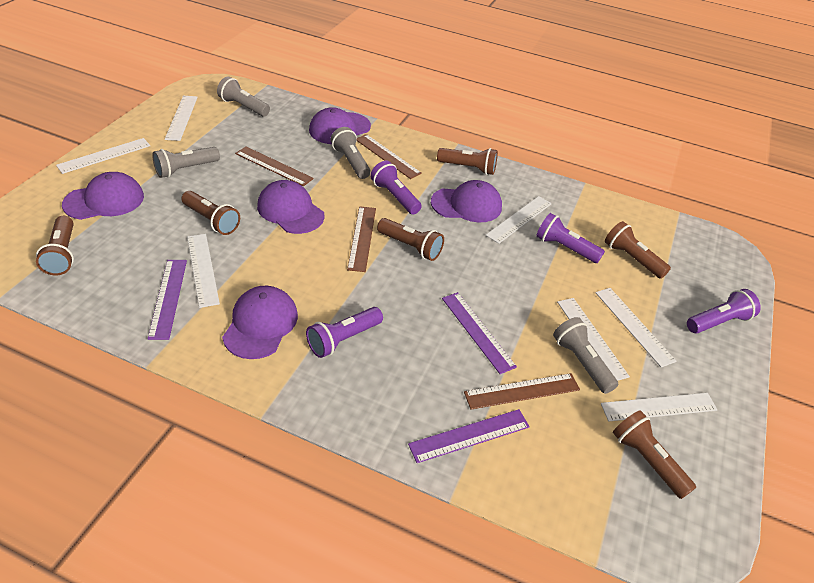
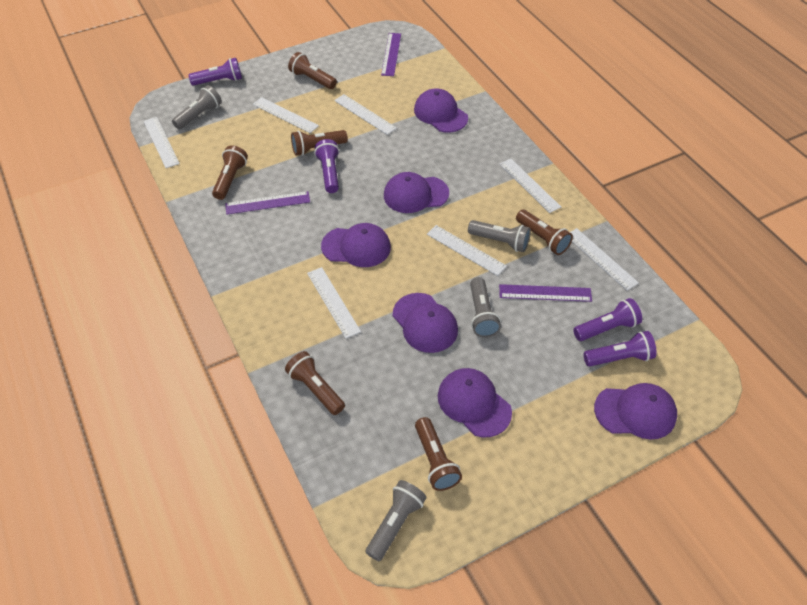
brown ruler: 4 -> 0
purple cap: 5 -> 6

